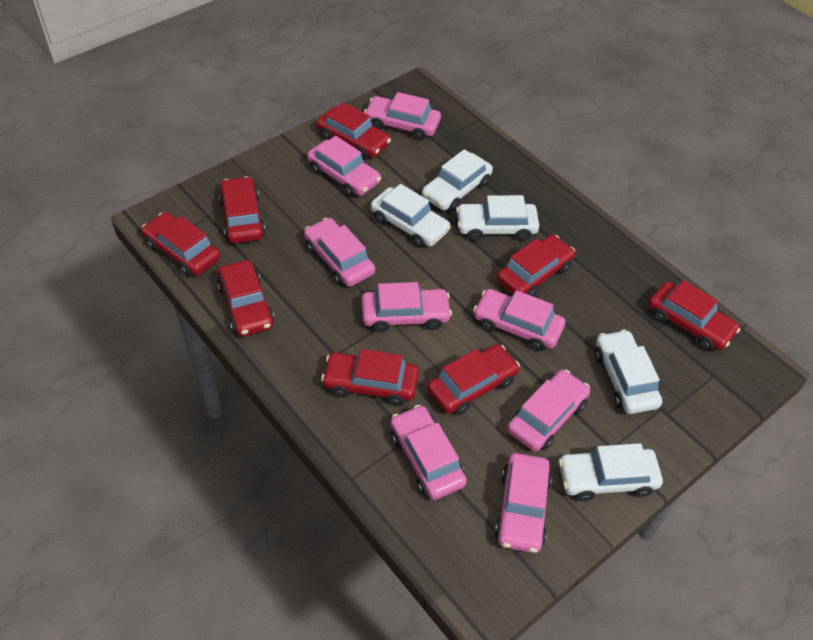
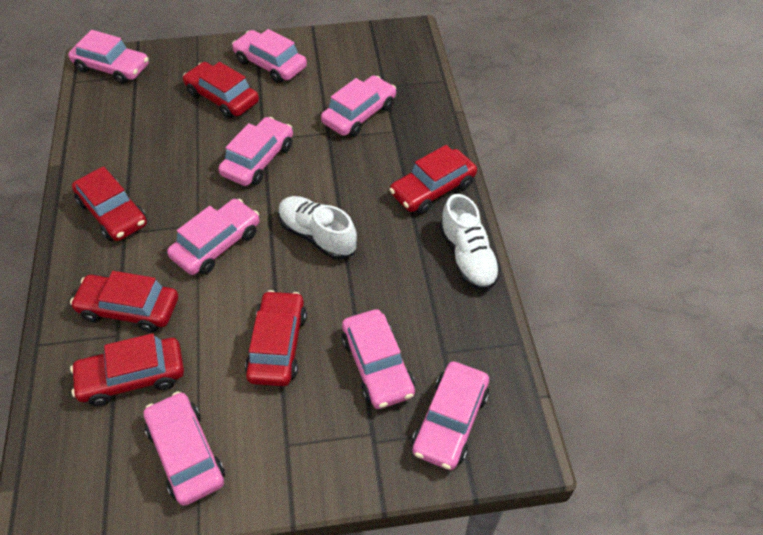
red car: 8 -> 6
white car: 5 -> 0
white shoe: 0 -> 2

